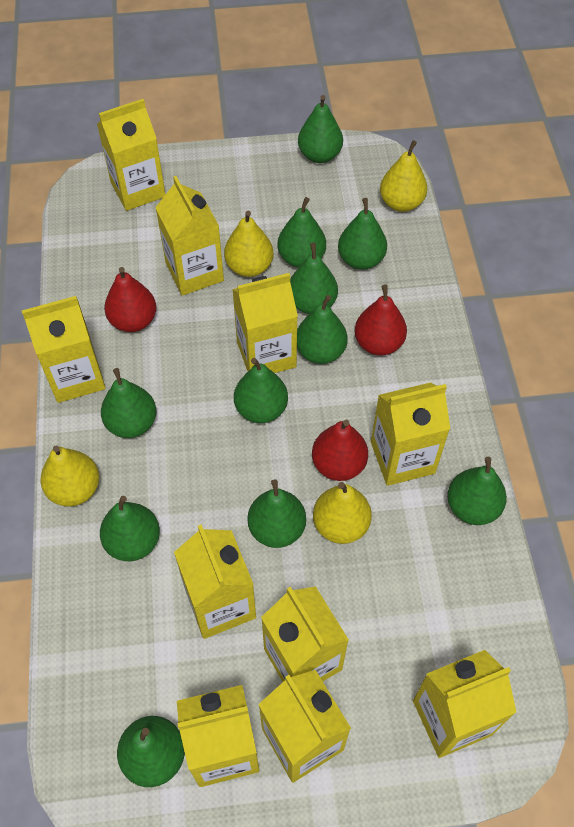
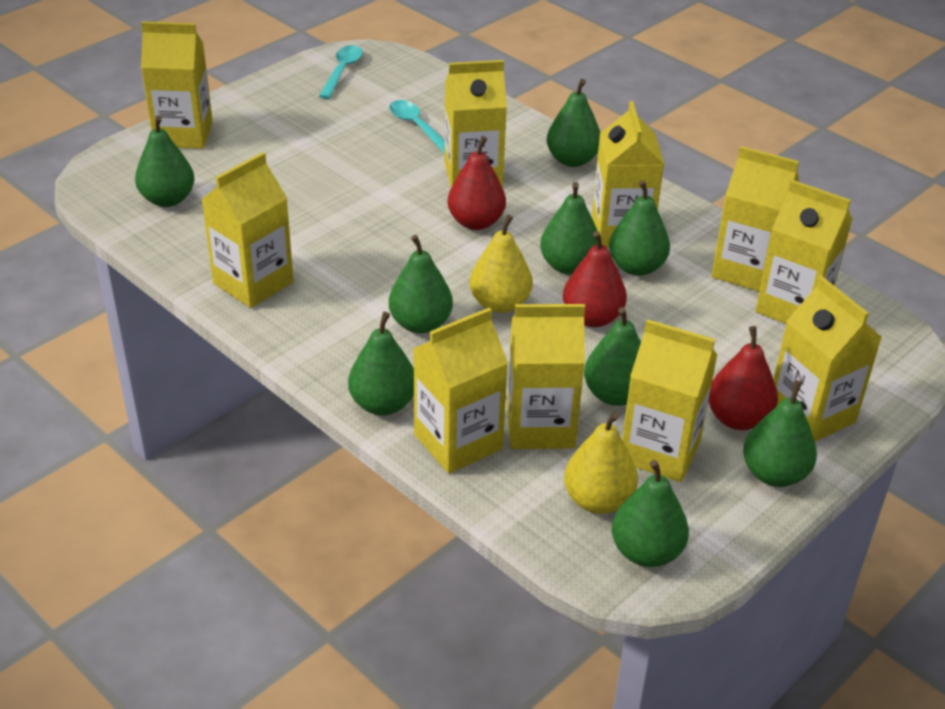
green pear: 11 -> 9
turquoise spoon: 0 -> 2
yellow pear: 4 -> 2

